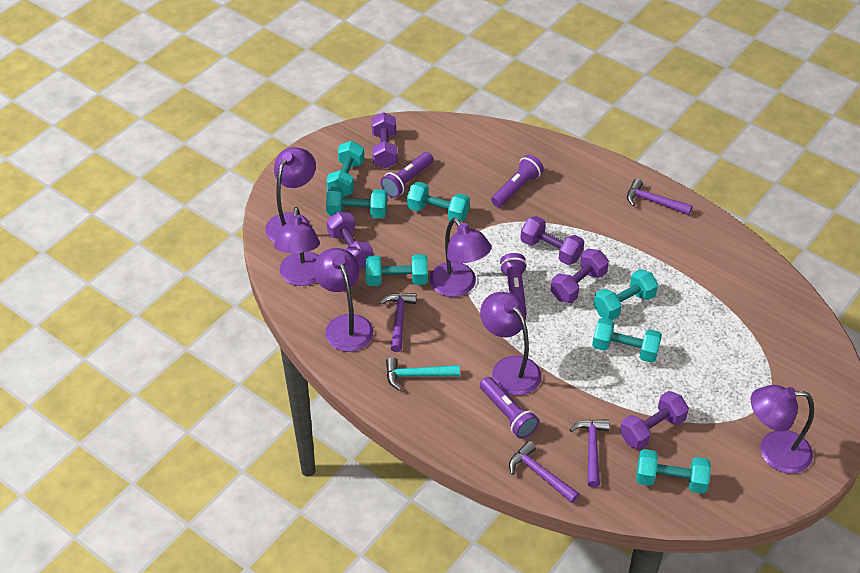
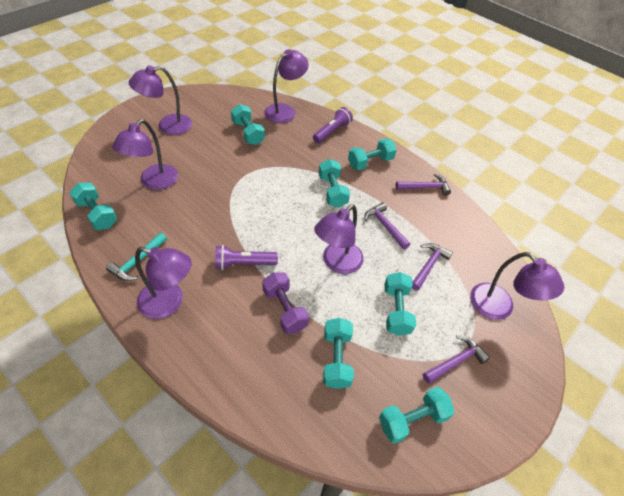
purple dumbbell: 5 -> 1
purple flashlight: 4 -> 2

